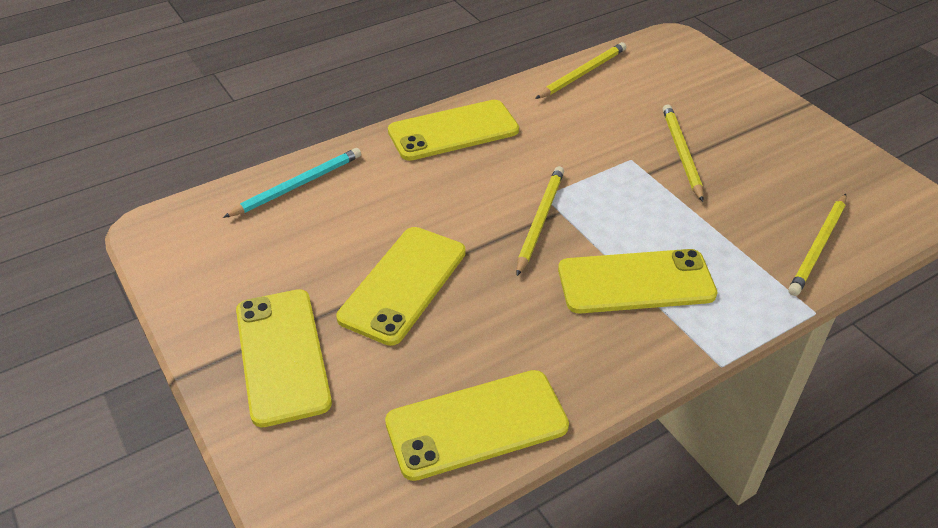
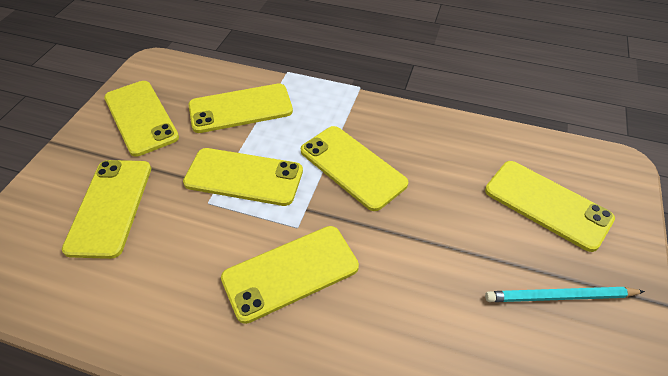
yellow pencil: 4 -> 0
yellow phone: 5 -> 7

